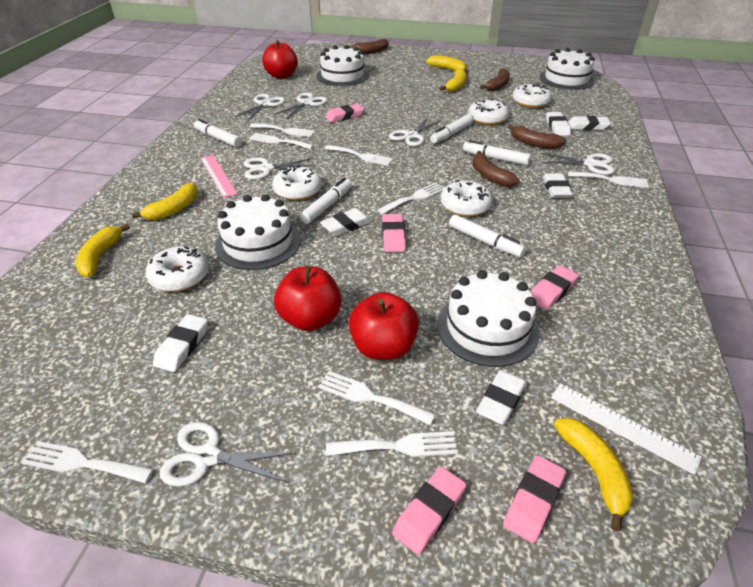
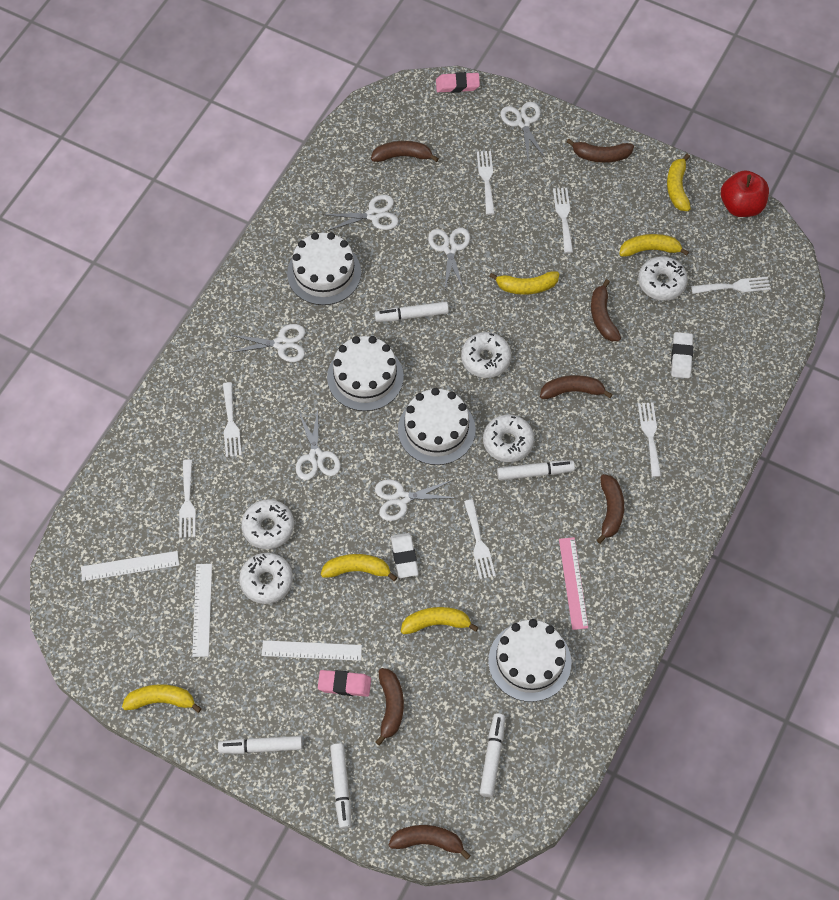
brown banana: 4 -> 7
pink eraser: 5 -> 2
red apple: 3 -> 1
white eraser: 6 -> 2
white fork: 8 -> 7
white ruler: 1 -> 3
yellow banana: 5 -> 6

